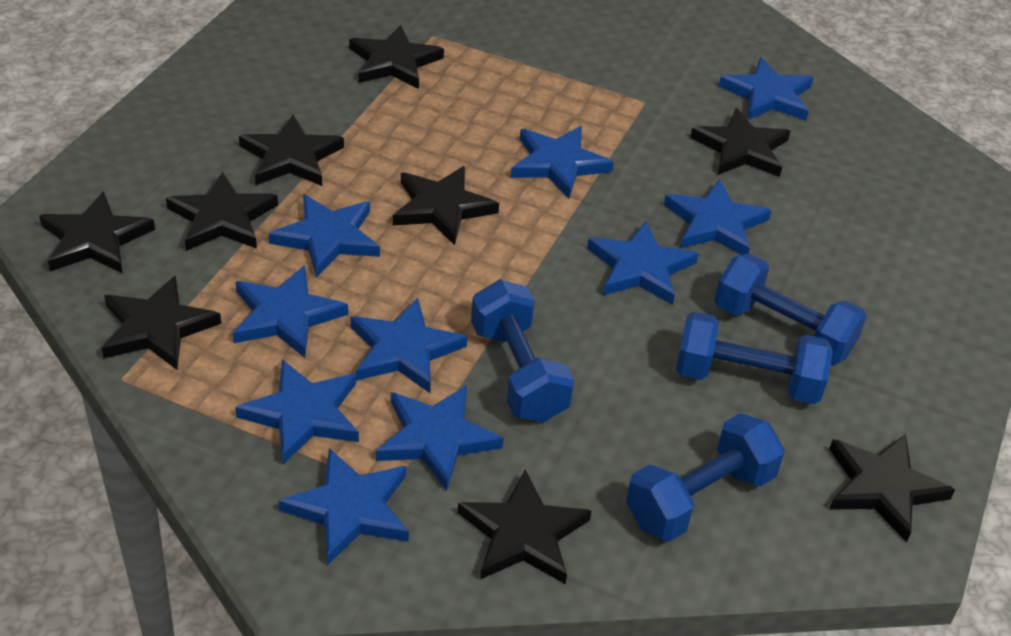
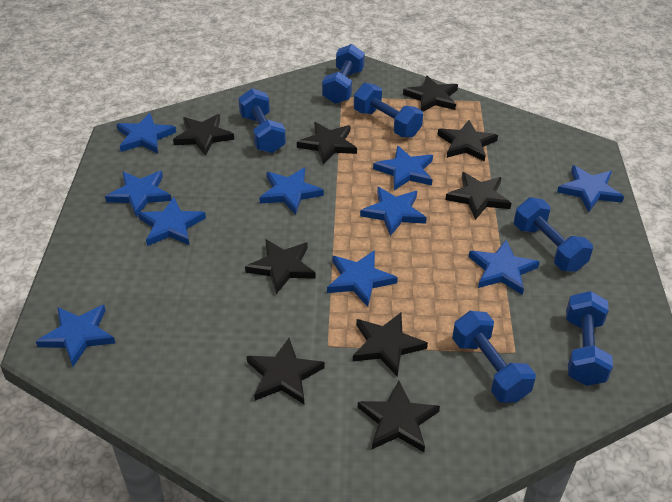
blue dumbbell: 4 -> 6

